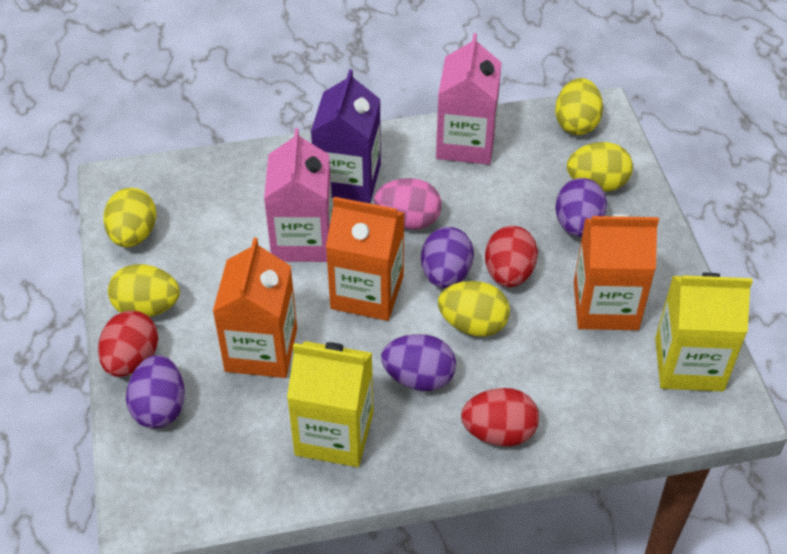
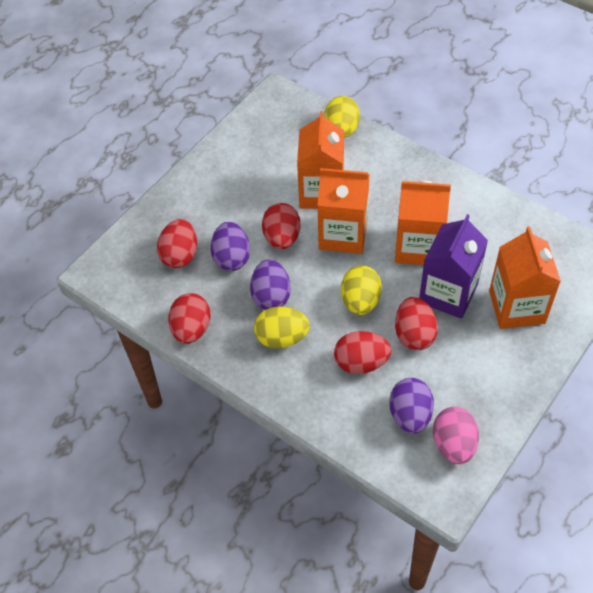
orange carton: 3 -> 4
pink carton: 2 -> 0
purple egg: 4 -> 3
red egg: 3 -> 5
yellow carton: 2 -> 0
yellow egg: 5 -> 3

